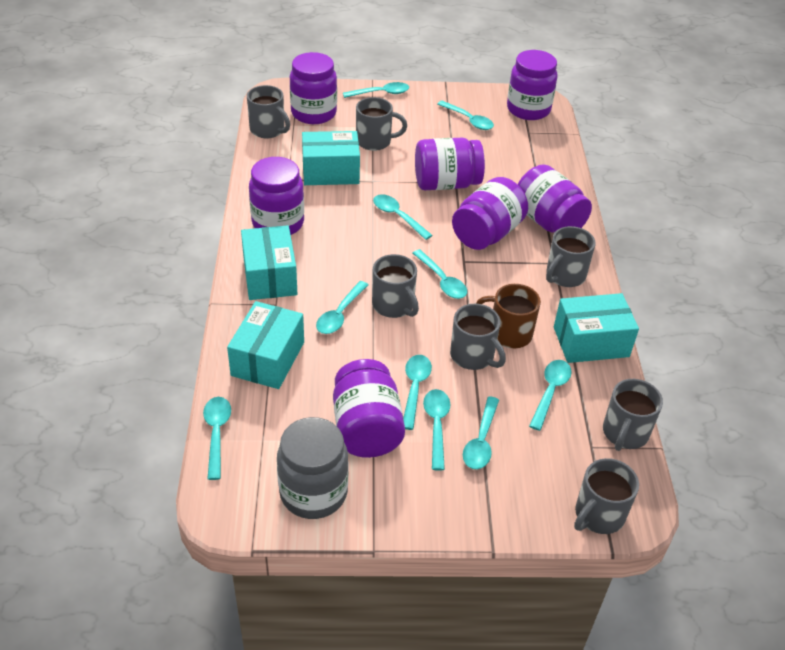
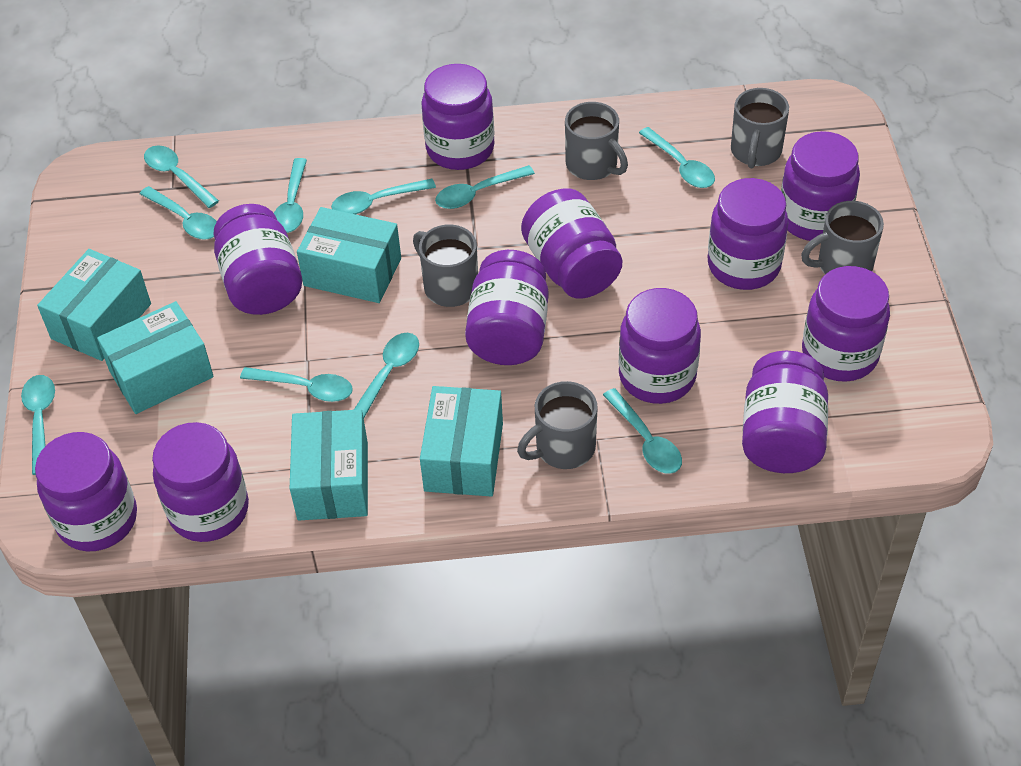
brown mug: 1 -> 0
grey jar: 1 -> 0
grey mug: 7 -> 5
purple jar: 7 -> 11
turquoise box: 4 -> 5

